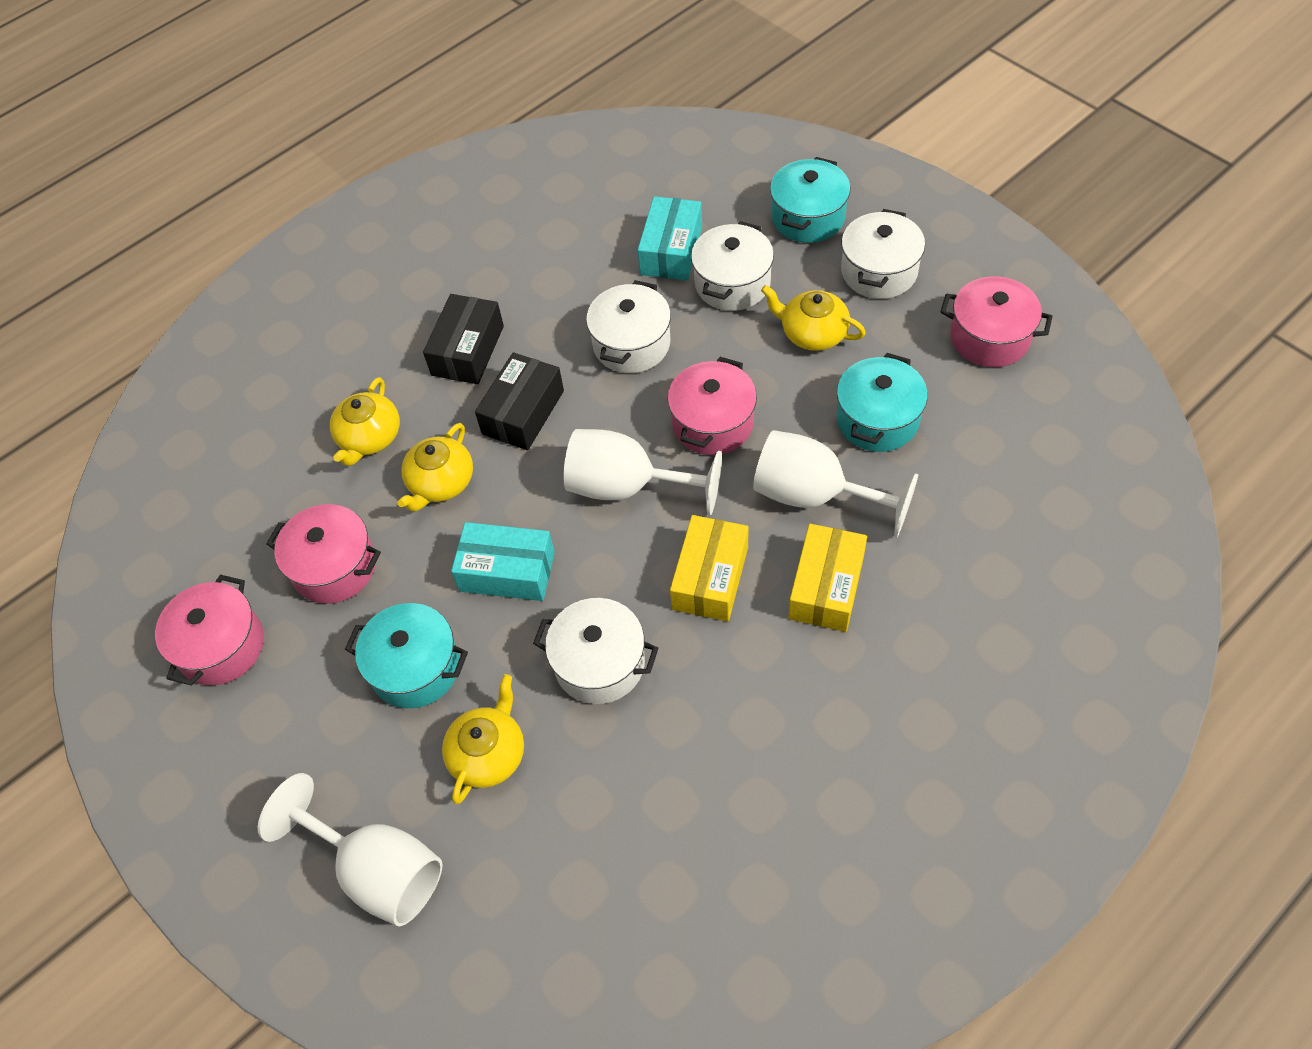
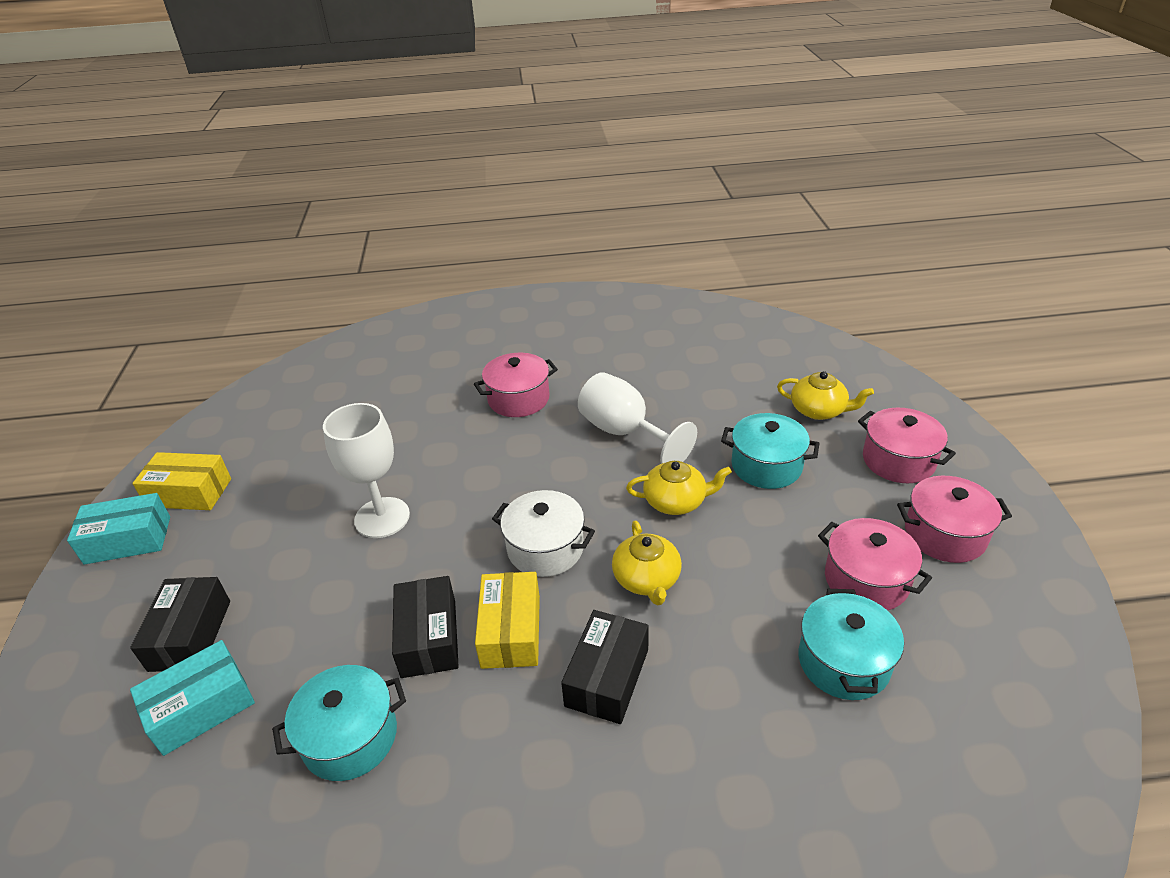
black box: 2 -> 3
white goblet: 3 -> 2
white pot: 4 -> 1
yellow teapot: 4 -> 3

